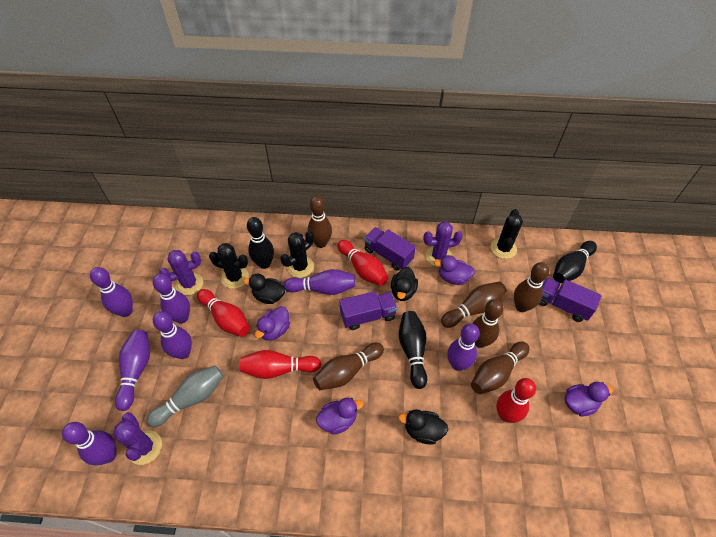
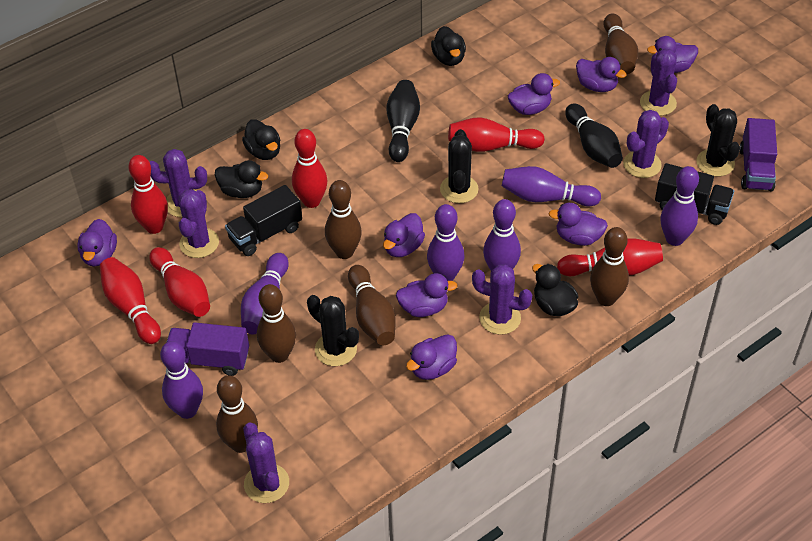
black bowling pin: 3 -> 2
black duck: 3 -> 4
black truck: 0 -> 2
grey bowling pin: 1 -> 0
purple bowling pin: 7 -> 6
purple cactus: 3 -> 6
purple duck: 4 -> 8
purple truck: 3 -> 2
red bowling pin: 4 -> 6

